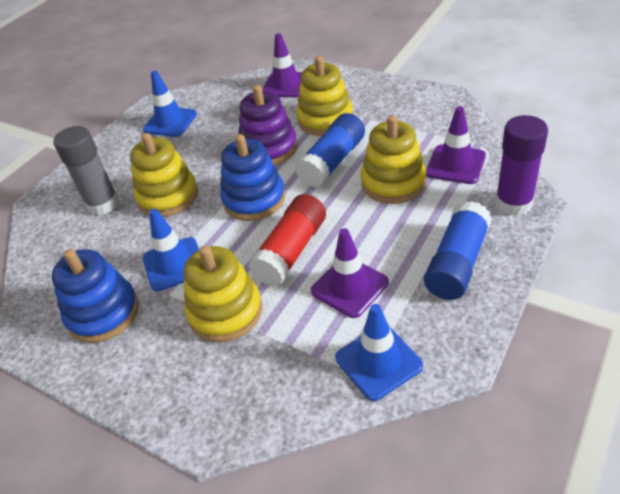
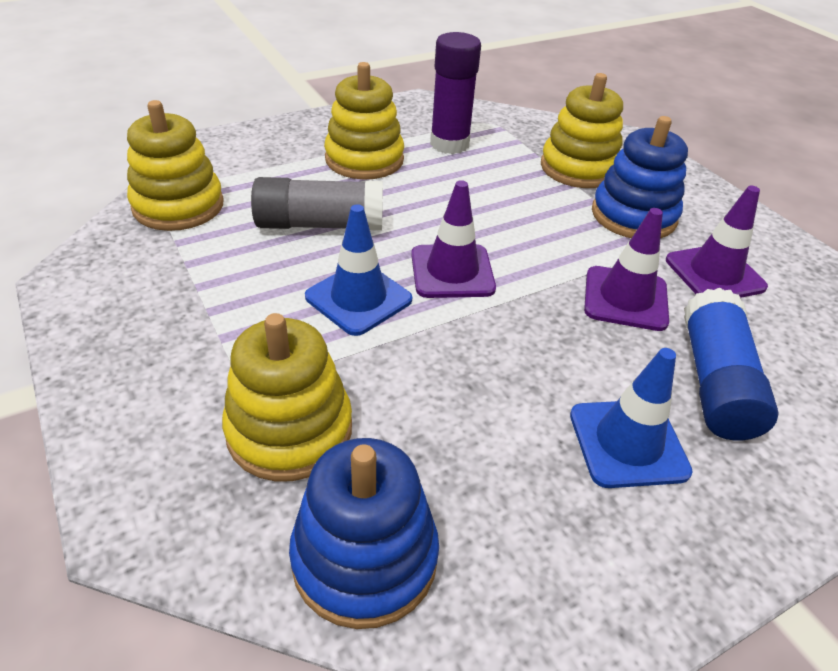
blue glue stick: 2 -> 1
blue traffic cone: 3 -> 2
purple stacking toy: 1 -> 0
red glue stick: 1 -> 0

